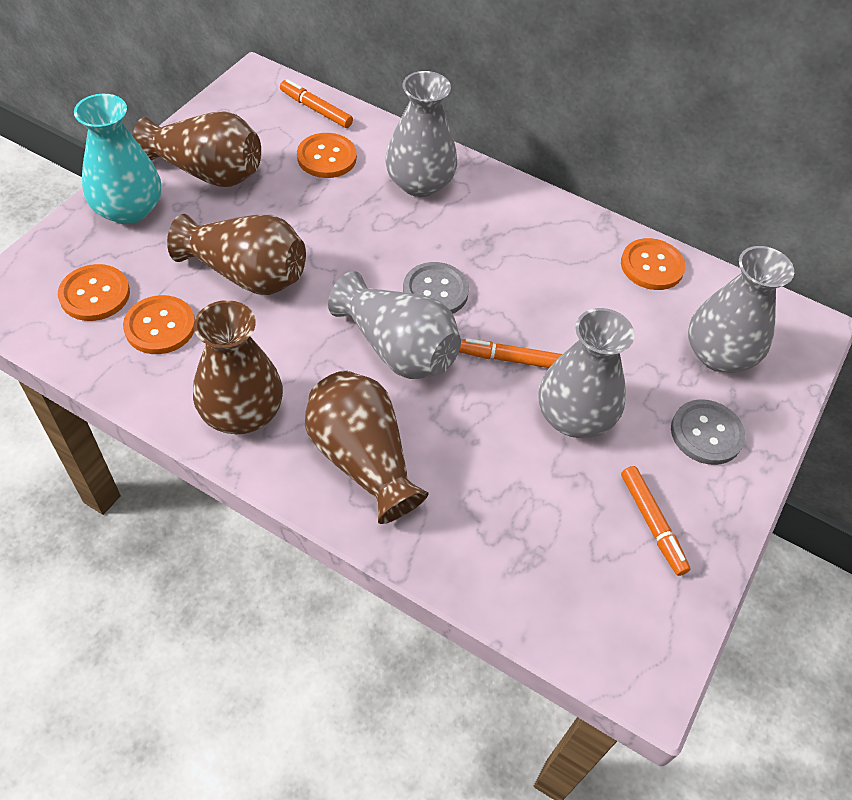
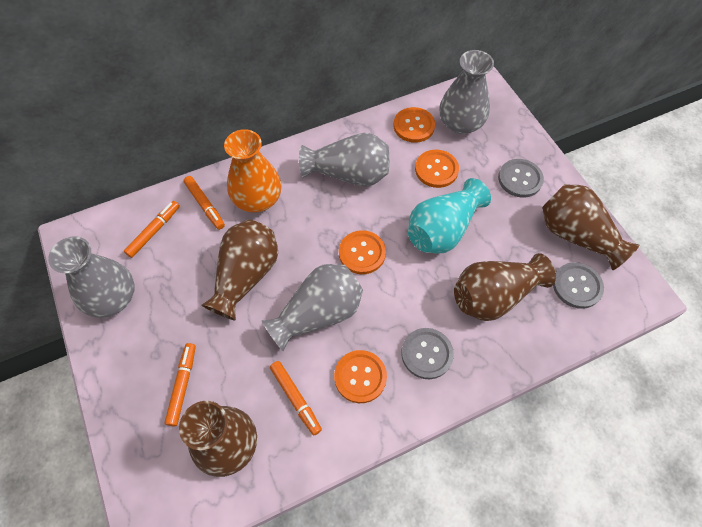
grey button: 2 -> 3
orange marker: 3 -> 4
orange vase: 0 -> 1

